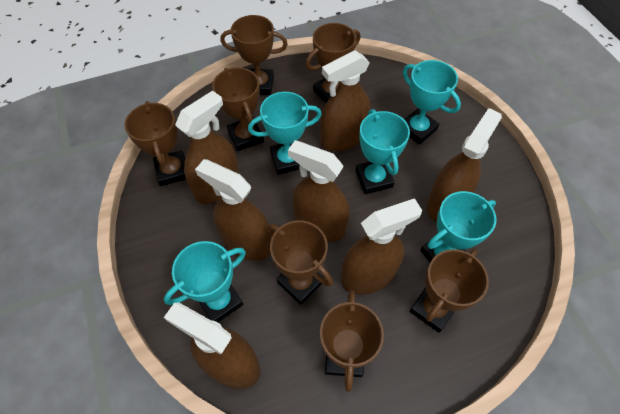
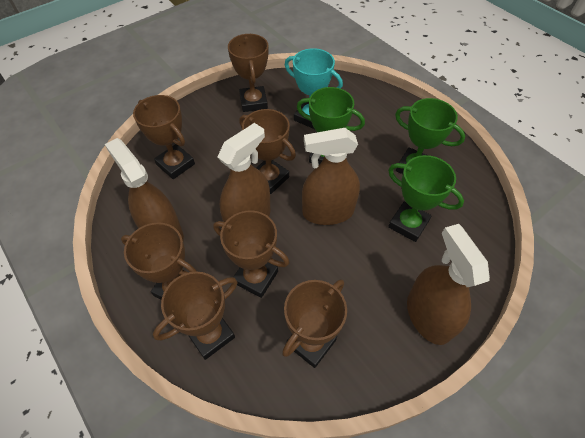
brown spray bottle: 7 -> 4
green trophy: 0 -> 3
turquoise trophy: 5 -> 1

